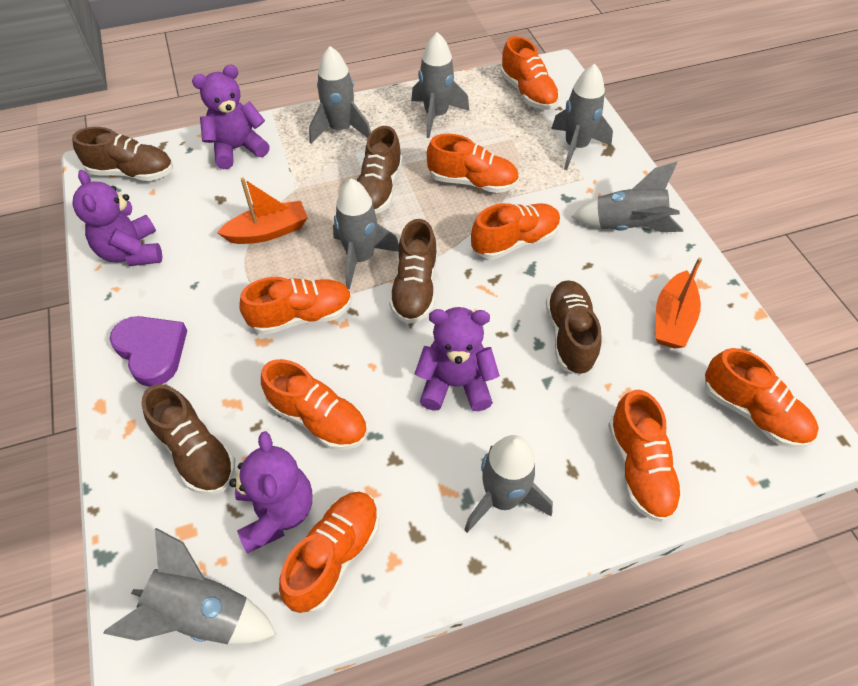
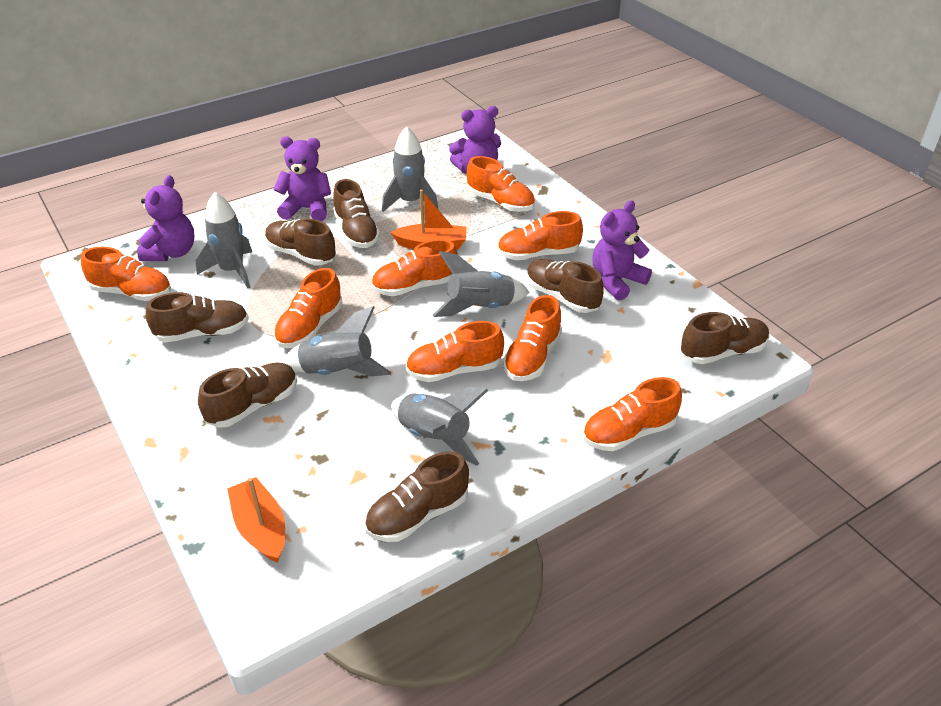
brown shoe: 5 -> 7
grey rocket: 7 -> 5
purple heart: 1 -> 0

